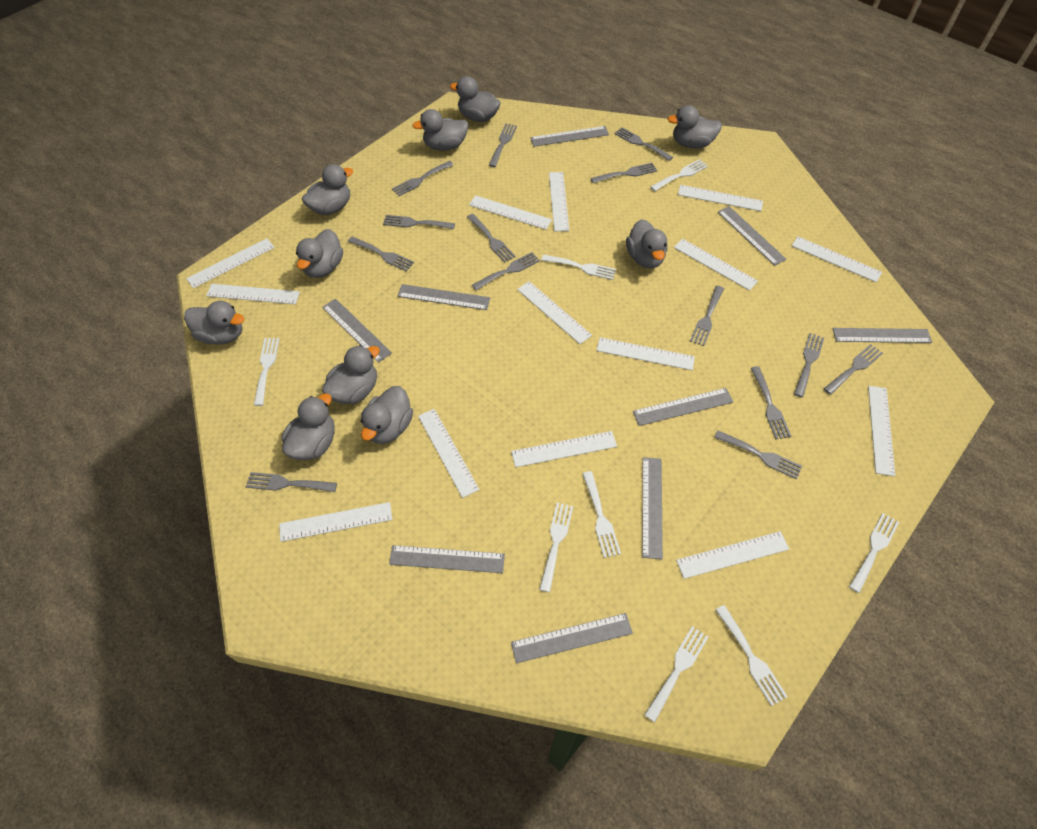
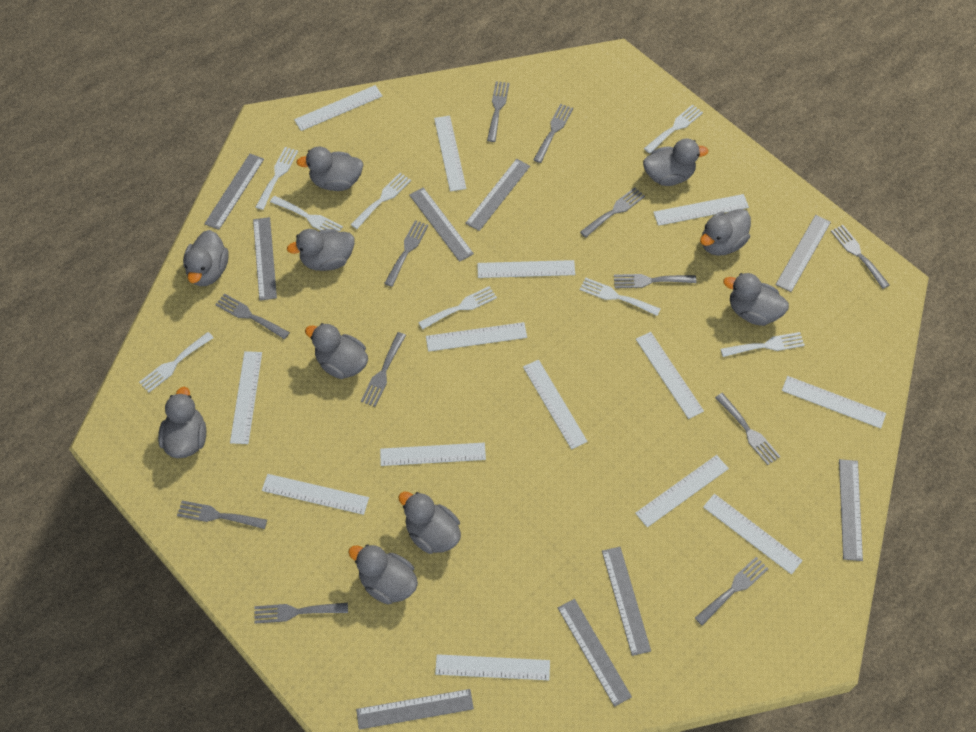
grey fork: 14 -> 12

